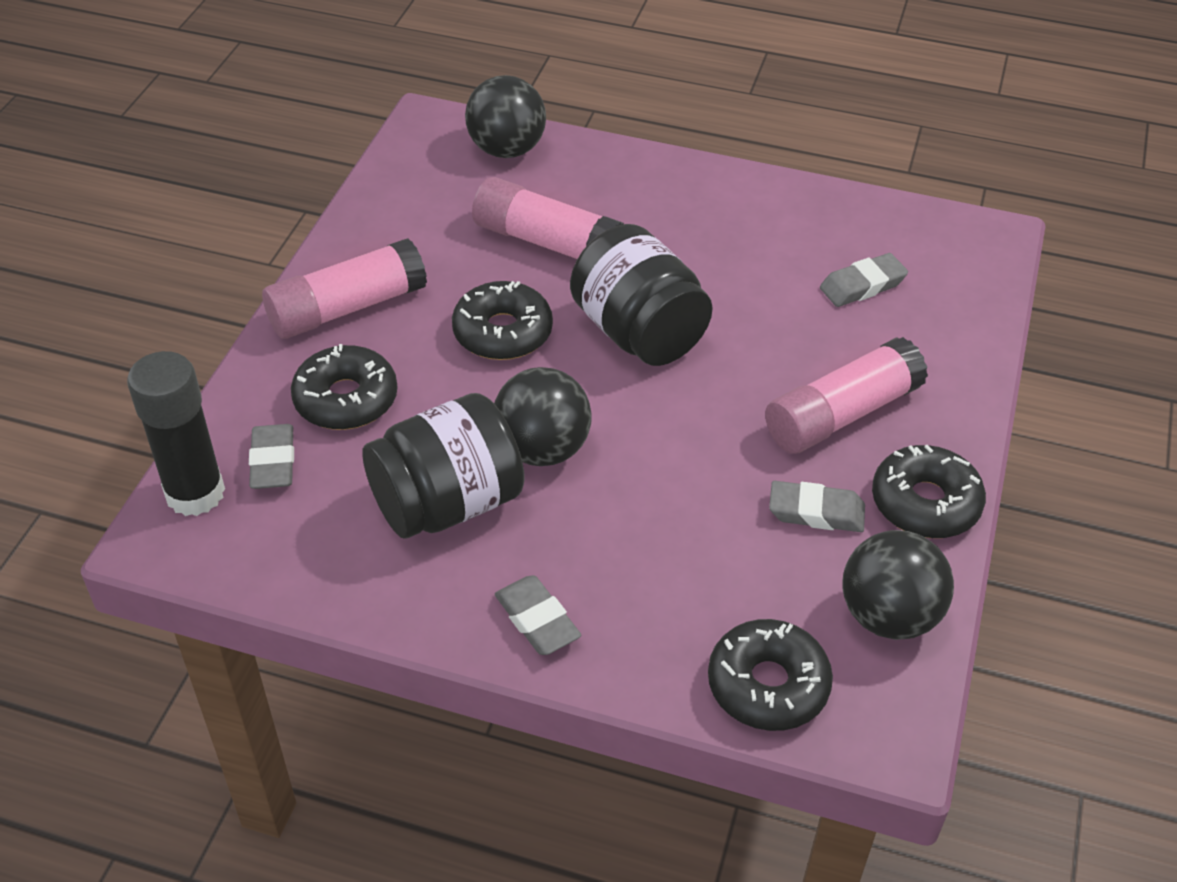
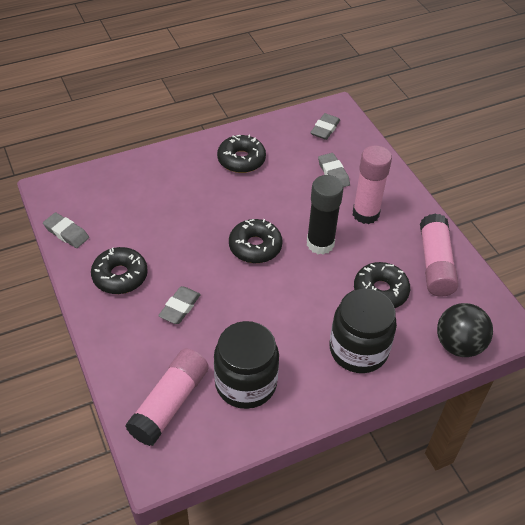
black ball: 3 -> 1

